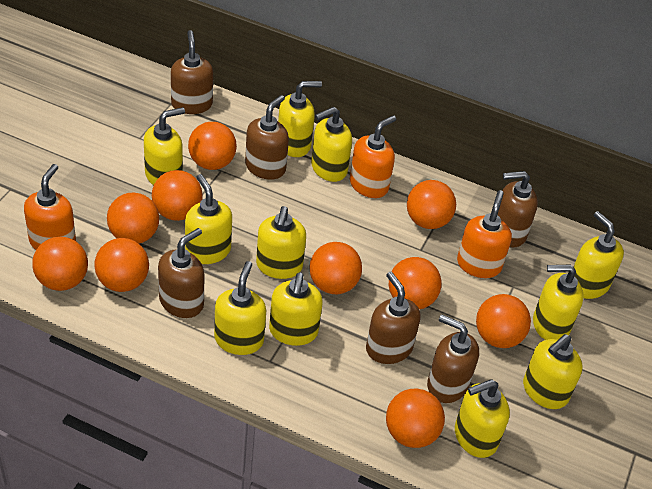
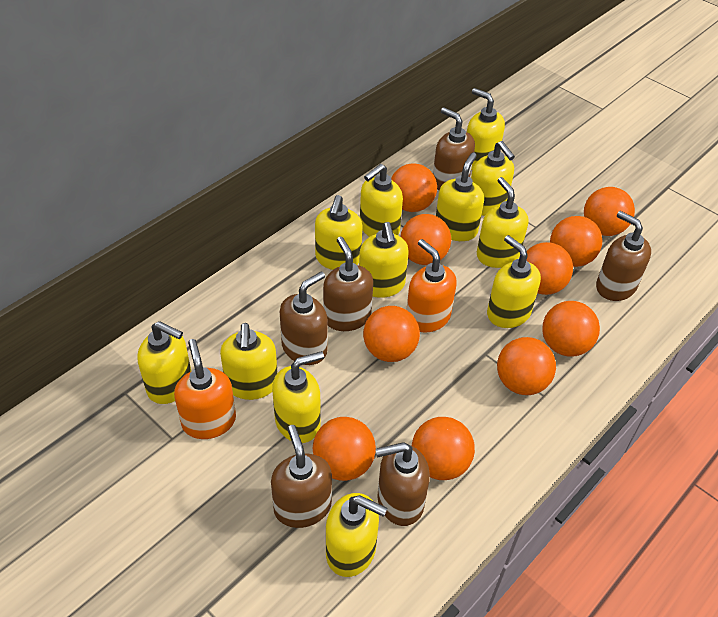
orange soap dispenser: 3 -> 2
yellow soap dispenser: 11 -> 12

